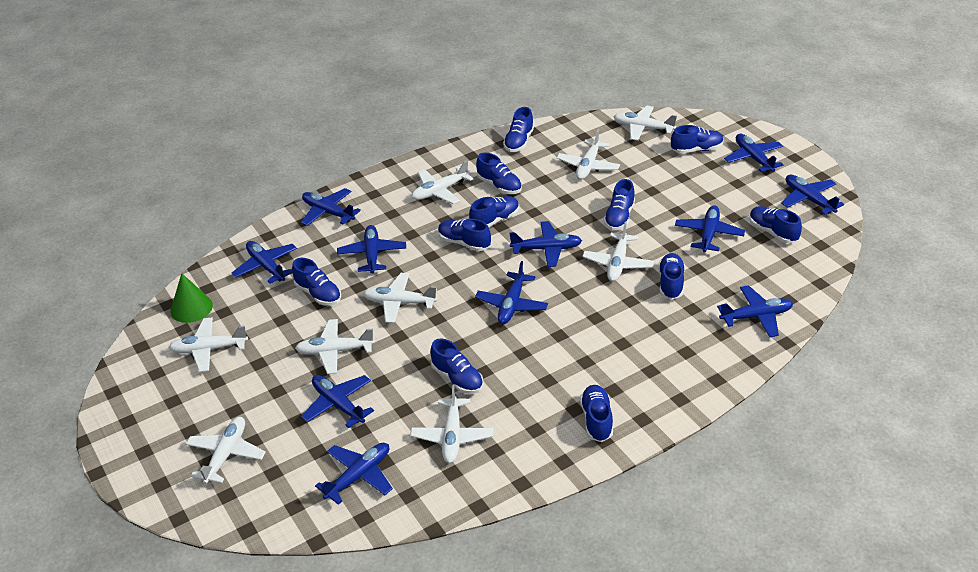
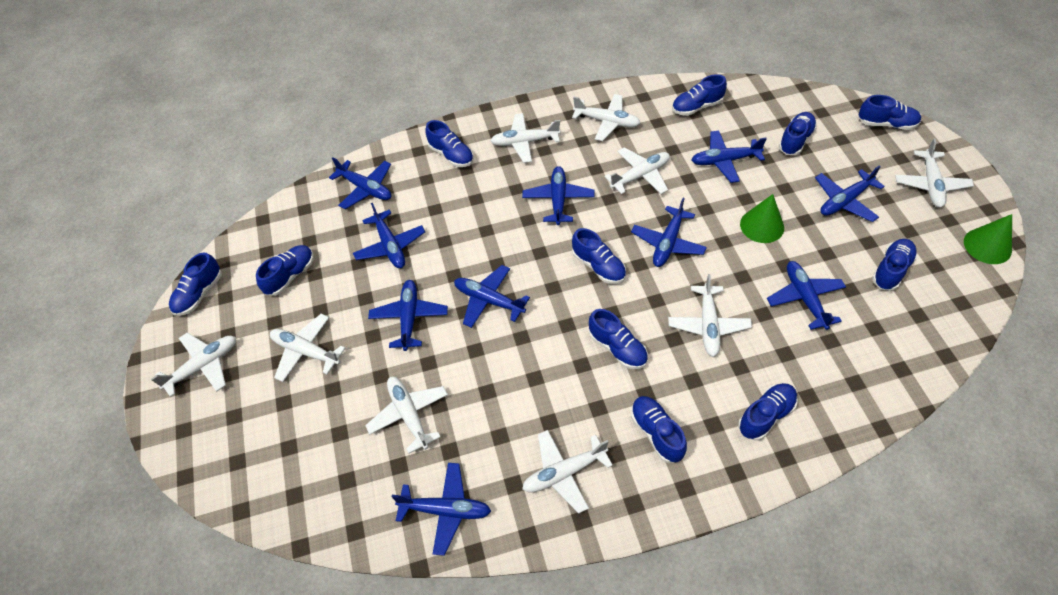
blue plane: 11 -> 10
green cone: 1 -> 2

